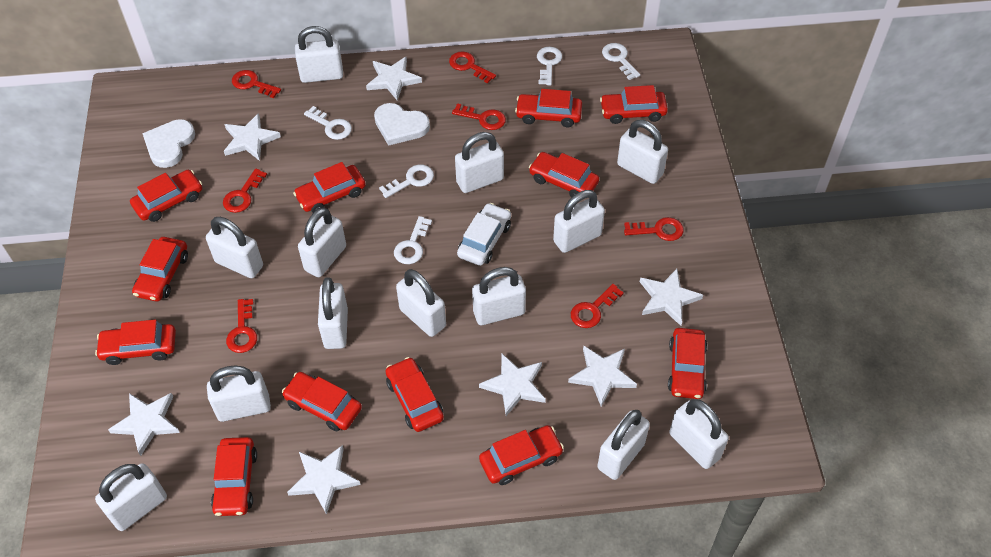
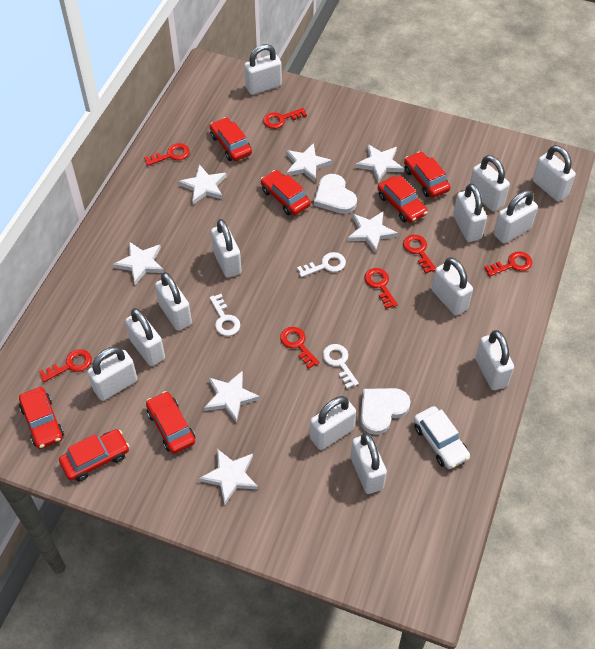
red car: 12 -> 7
white key: 5 -> 3

